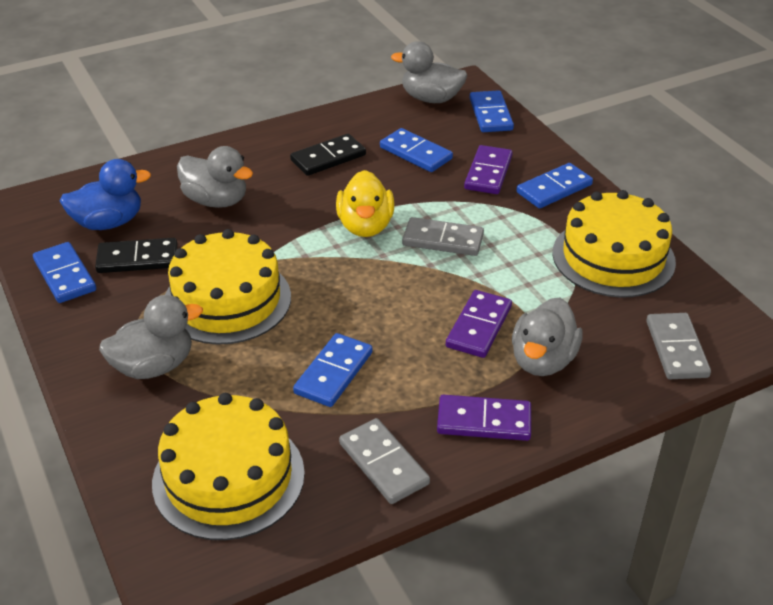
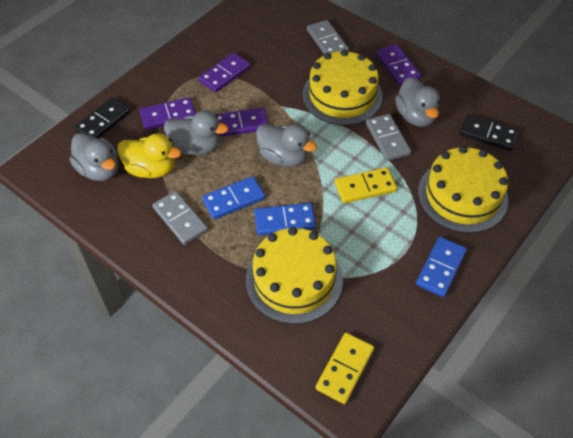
blue domino: 5 -> 3
blue duck: 1 -> 0
purple domino: 3 -> 4
yellow domino: 0 -> 2

